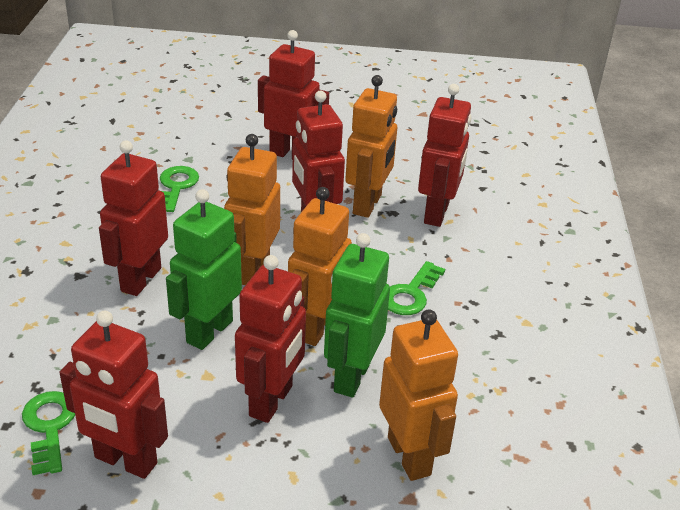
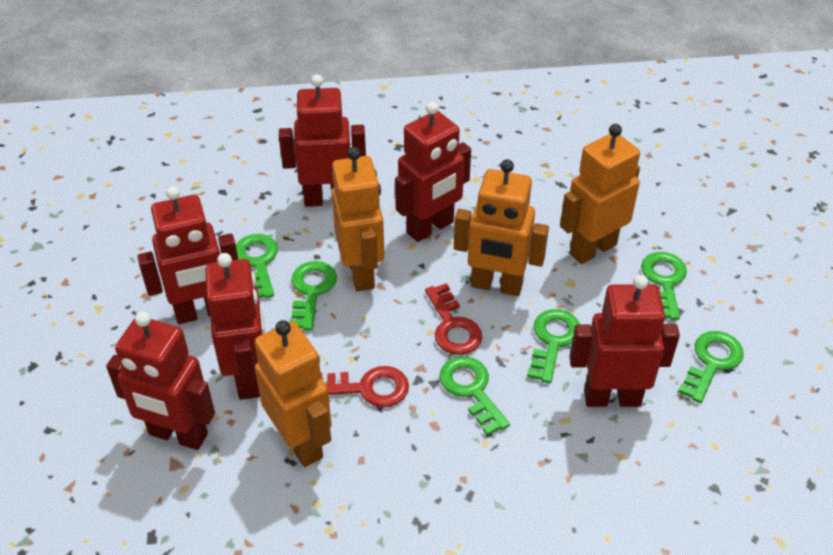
green key: 3 -> 6
green robot: 2 -> 0
red key: 0 -> 2

